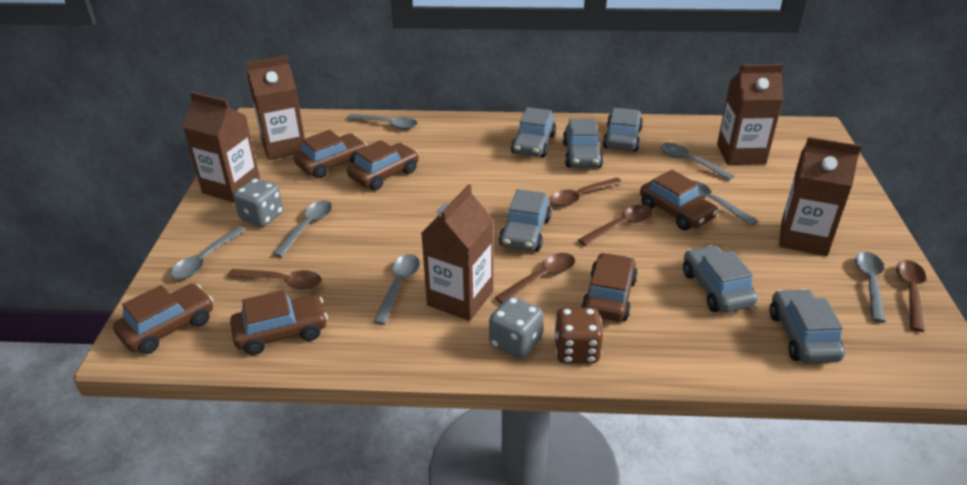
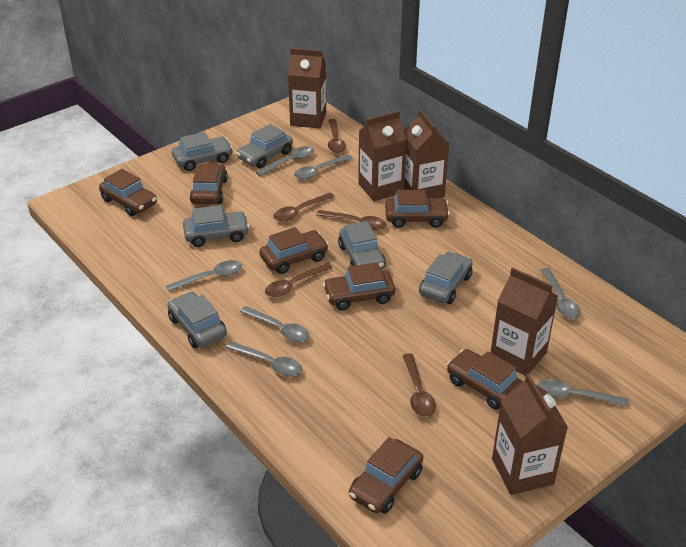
brown car: 6 -> 7
brown dice: 1 -> 0
grey dice: 2 -> 0

